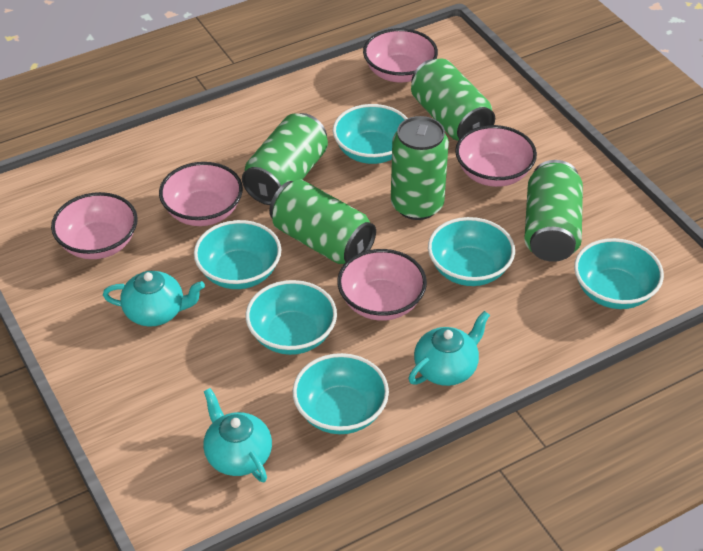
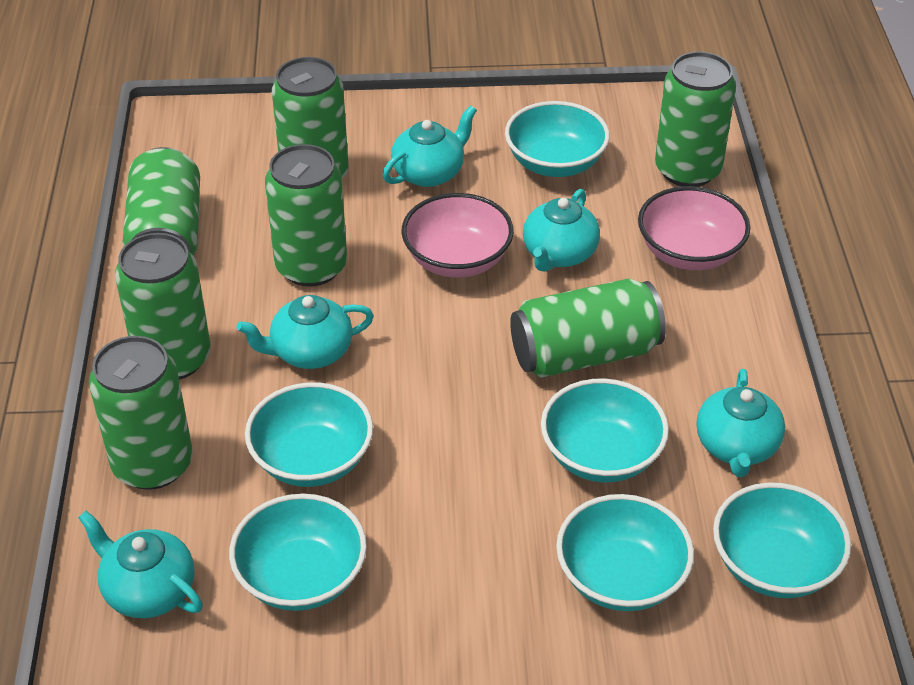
green can: 5 -> 7
pink bowl: 5 -> 2
turquoise teapot: 3 -> 5

